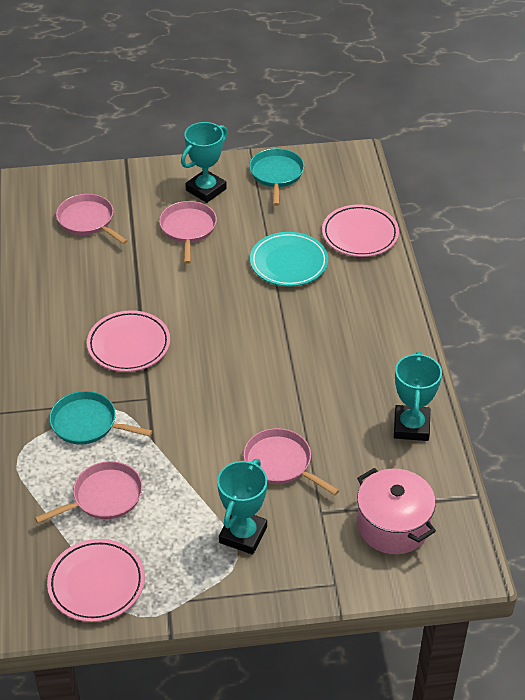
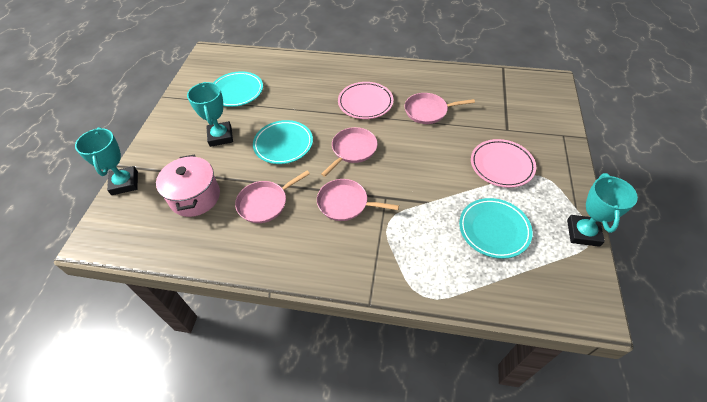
pink plate: 3 -> 2
turquoise pan: 2 -> 0
turquoise plate: 1 -> 3

